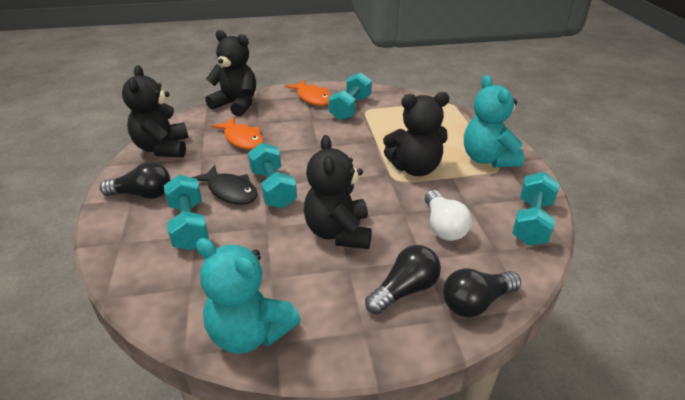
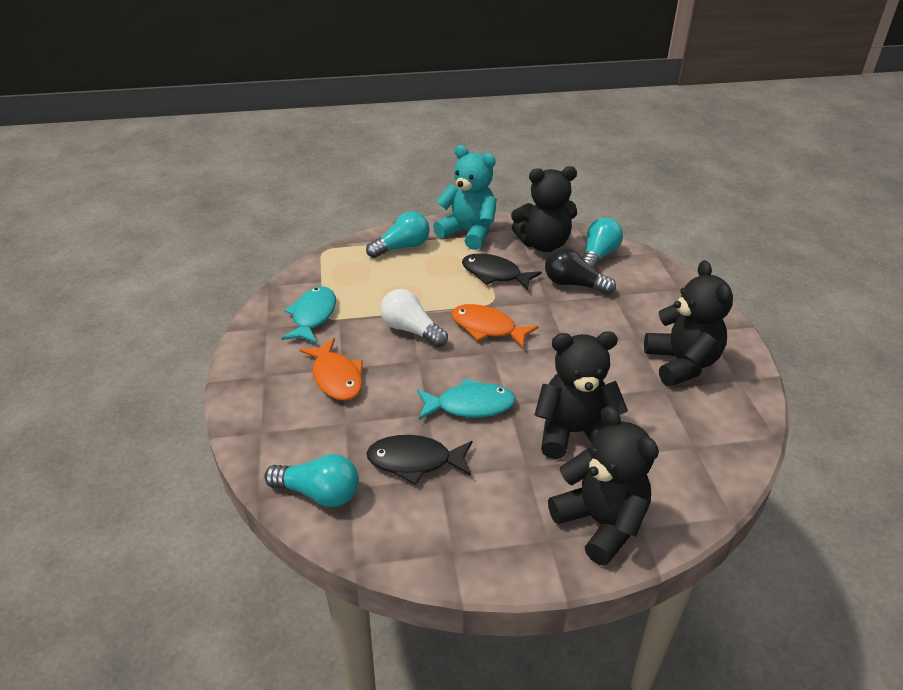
black fish: 1 -> 2
black light bulb: 3 -> 1
turquoise dumbbell: 4 -> 0
turquoise fish: 0 -> 2
turquoise light bulb: 0 -> 3
turquoise teddy bear: 2 -> 1

